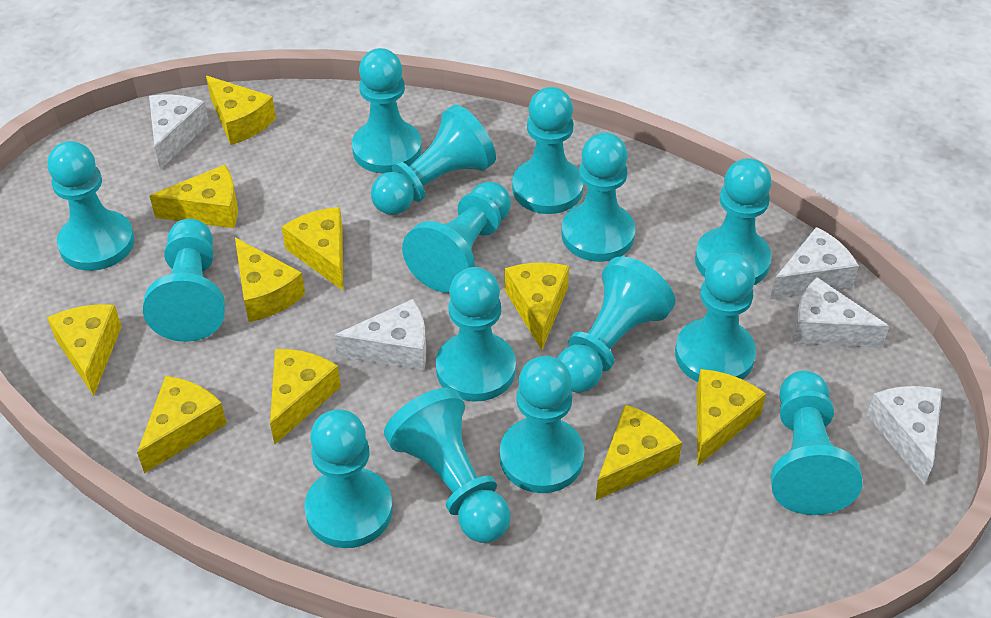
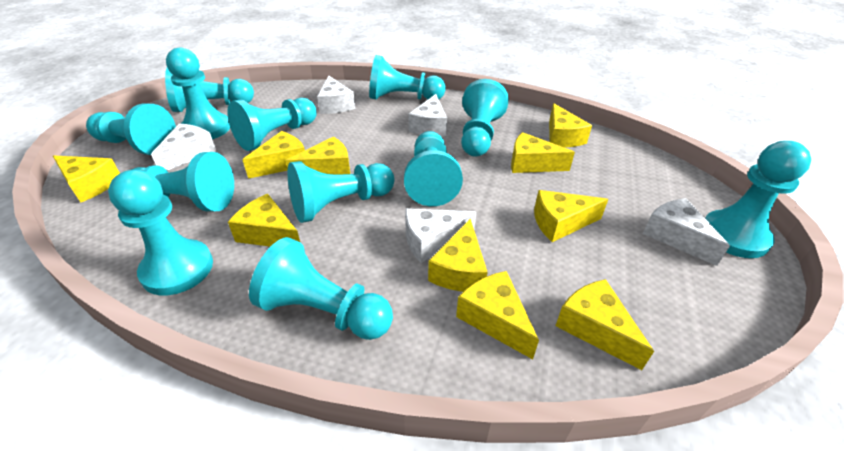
turquoise pawn: 15 -> 12

